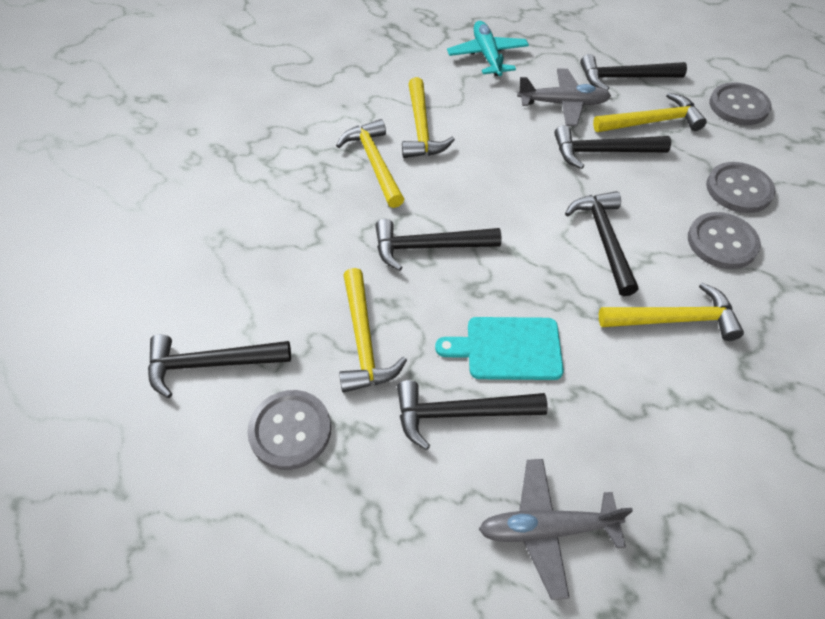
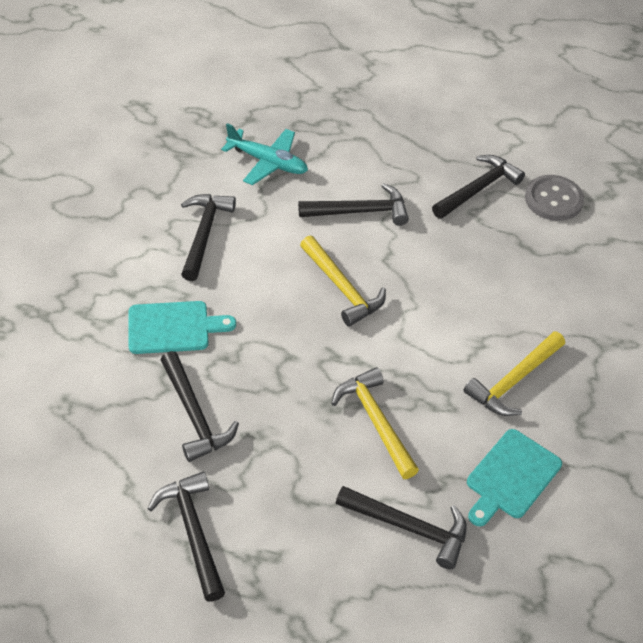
grey button: 4 -> 1
grey plane: 2 -> 0
turquoise cutting board: 1 -> 2
yellow hammer: 5 -> 3

